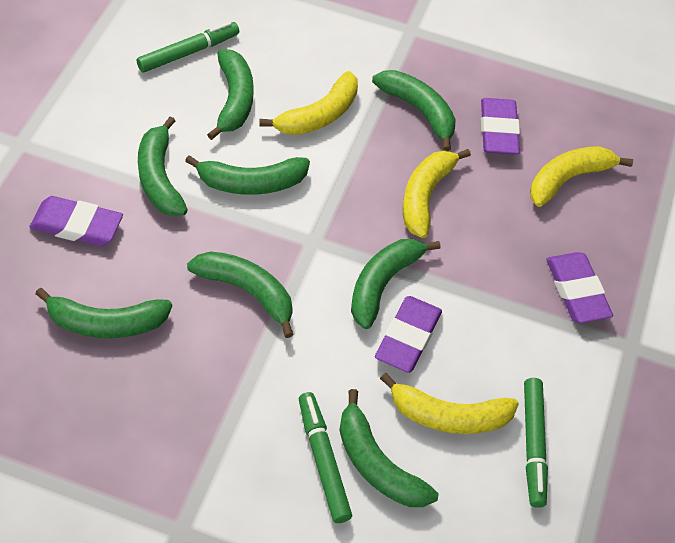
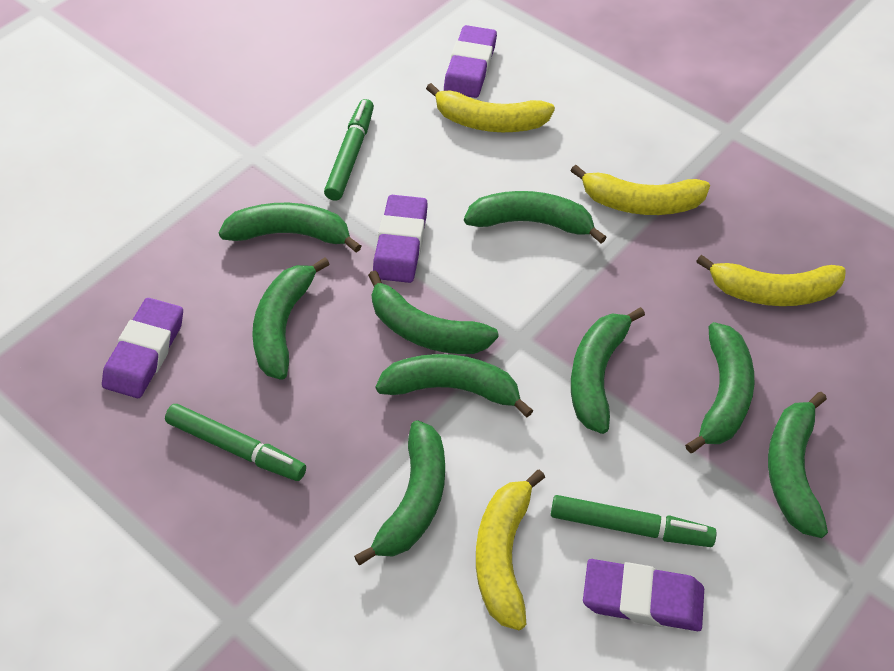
green banana: 8 -> 9

